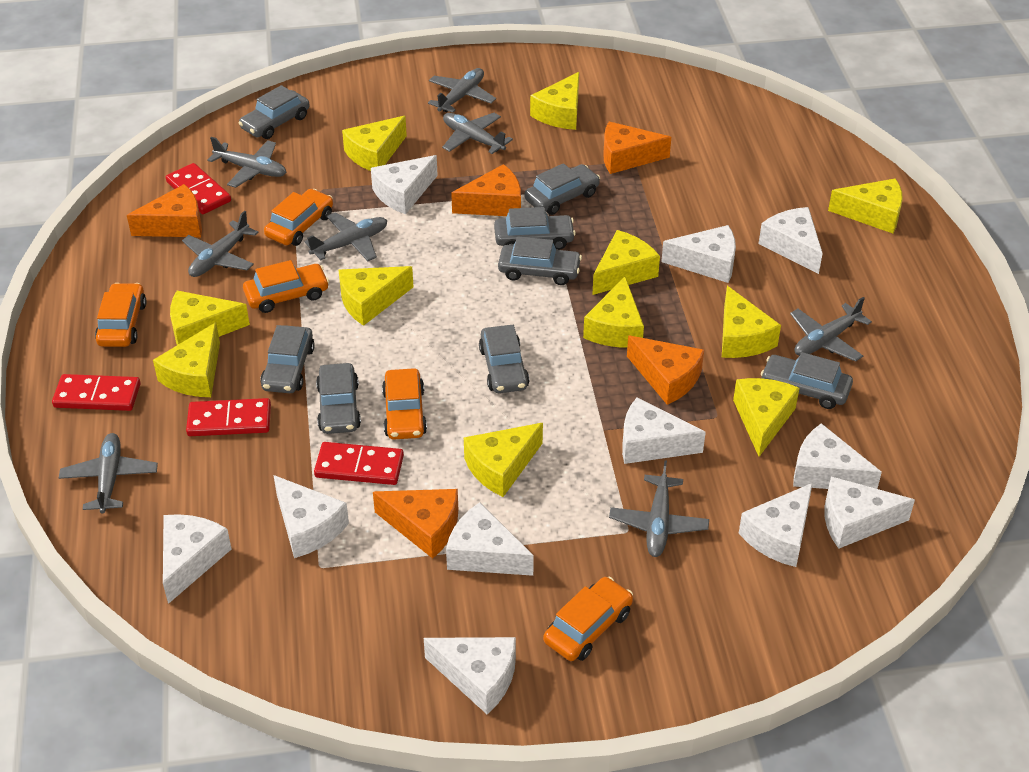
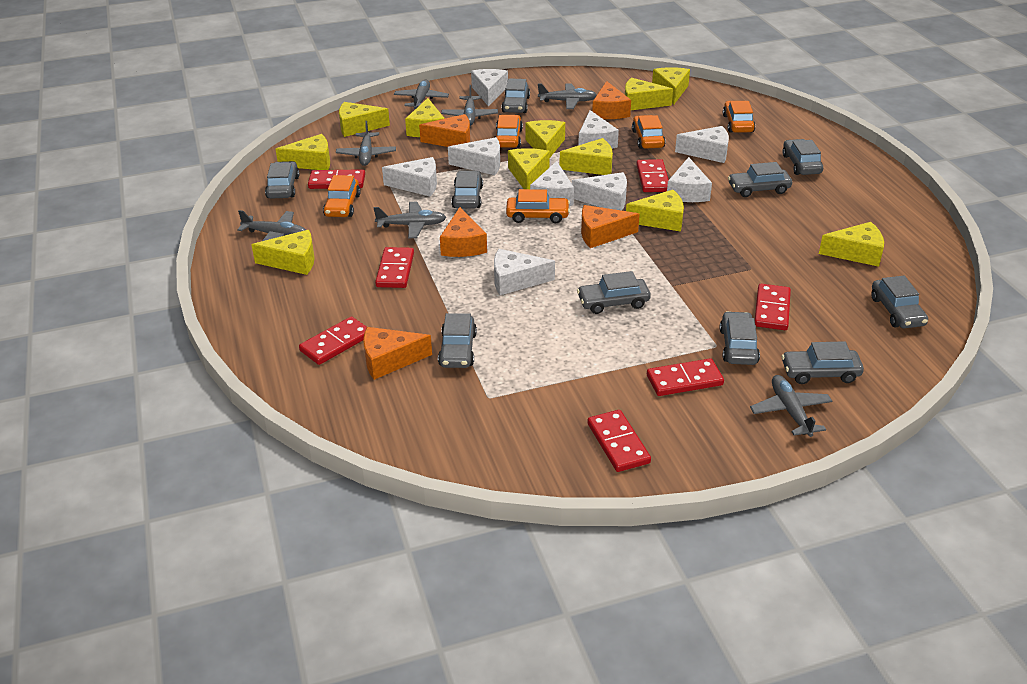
grey car: 8 -> 10
grey plane: 8 -> 7
red domino: 4 -> 7
white cheese: 11 -> 9

